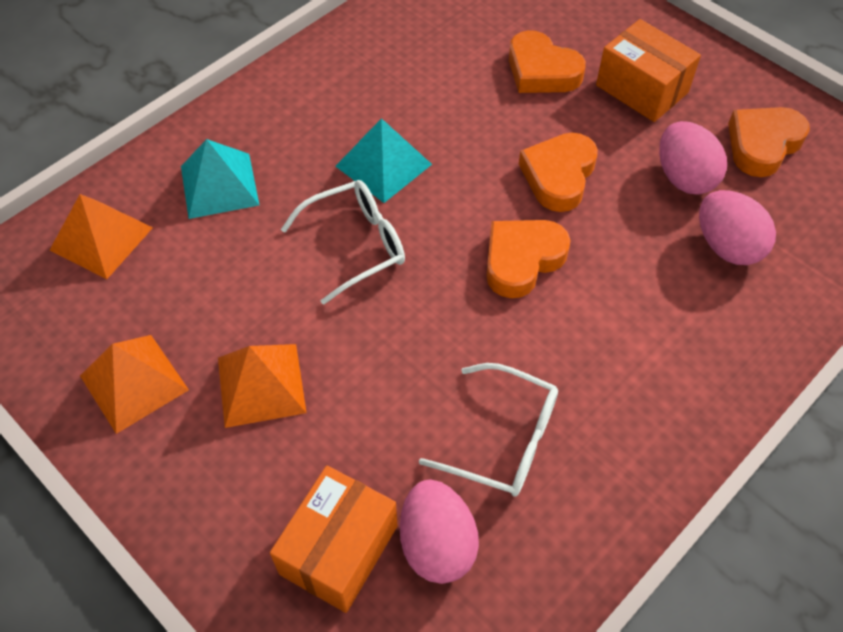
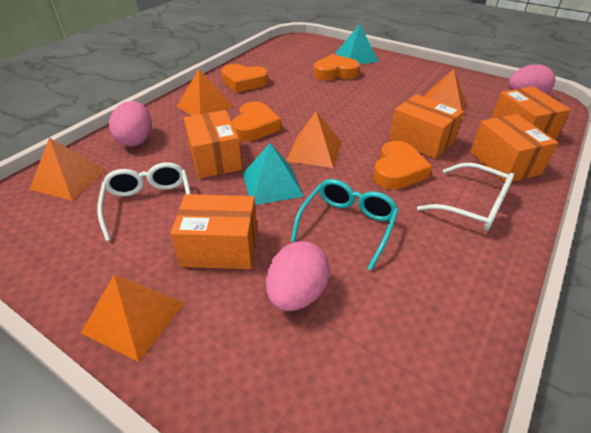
orange box: 2 -> 5
orange pyramid: 3 -> 5
turquoise glasses: 0 -> 1

